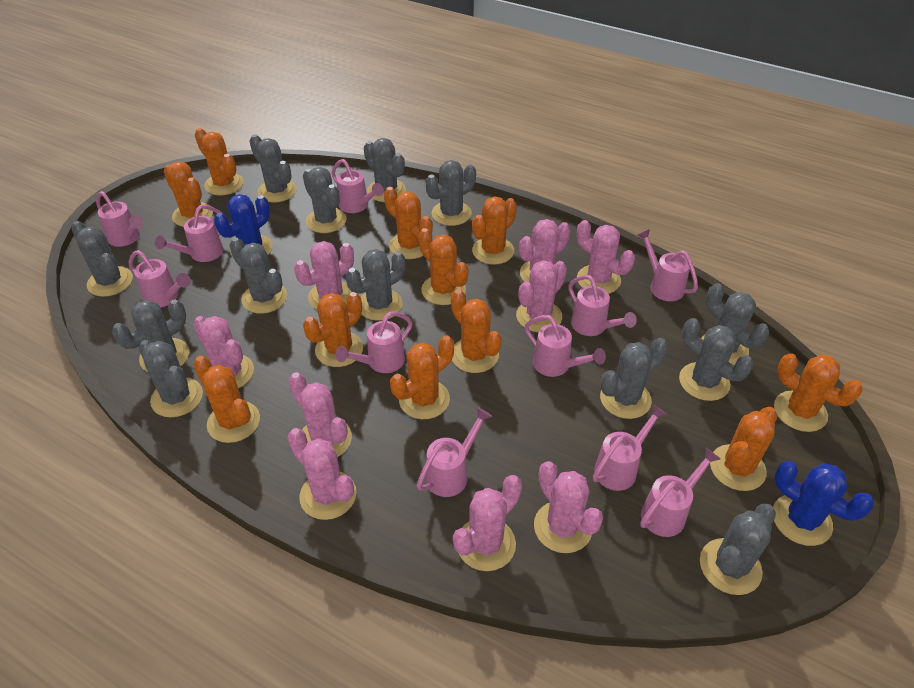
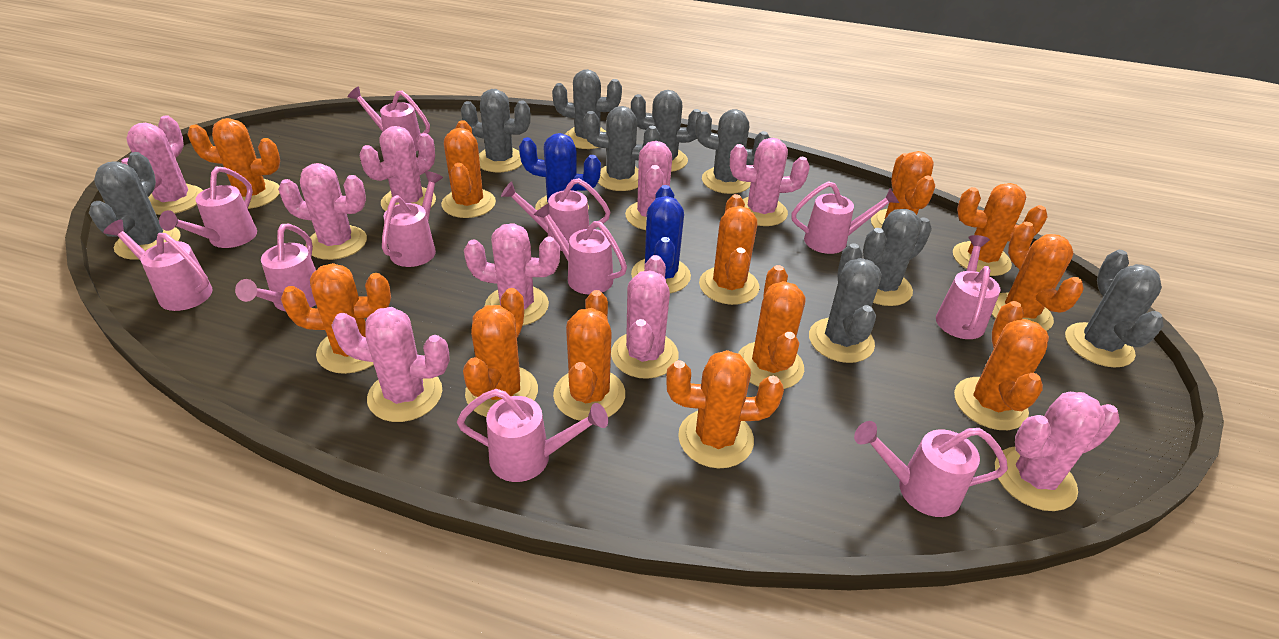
grey cactus: 13 -> 9
orange cactus: 11 -> 12

